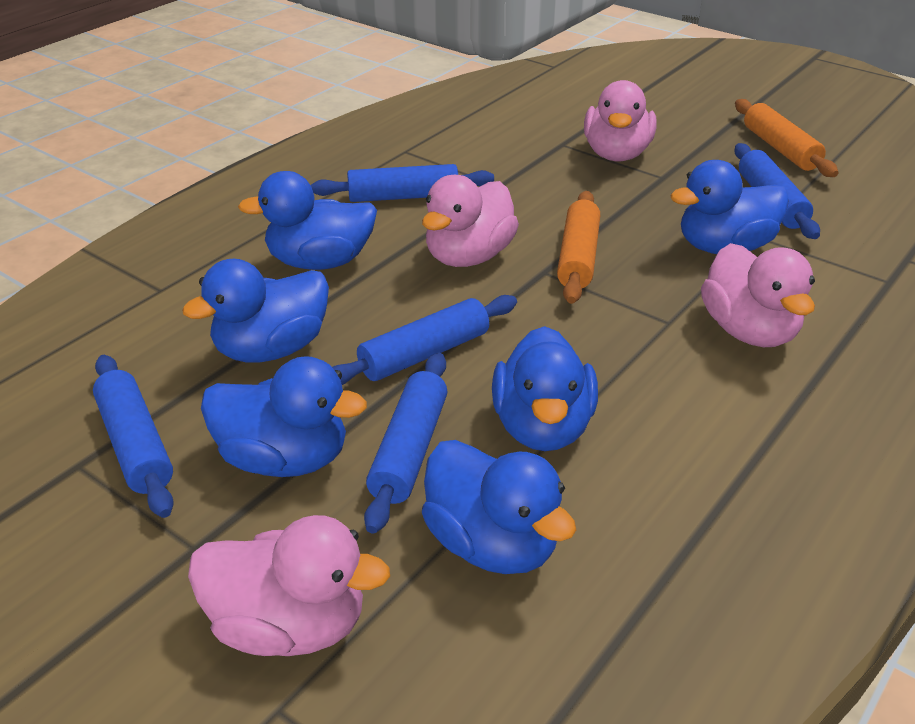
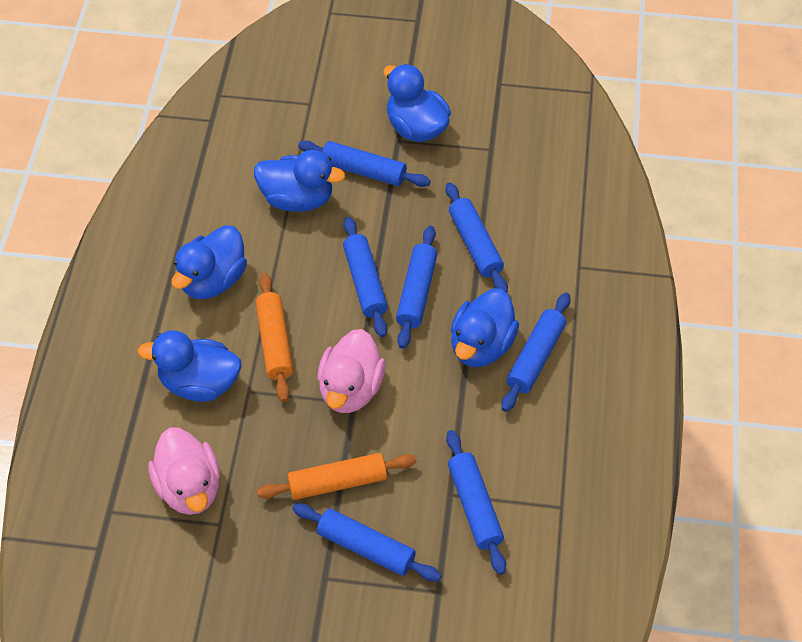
blue duck: 6 -> 5
blue rolling pin: 5 -> 7
pink duck: 4 -> 2

